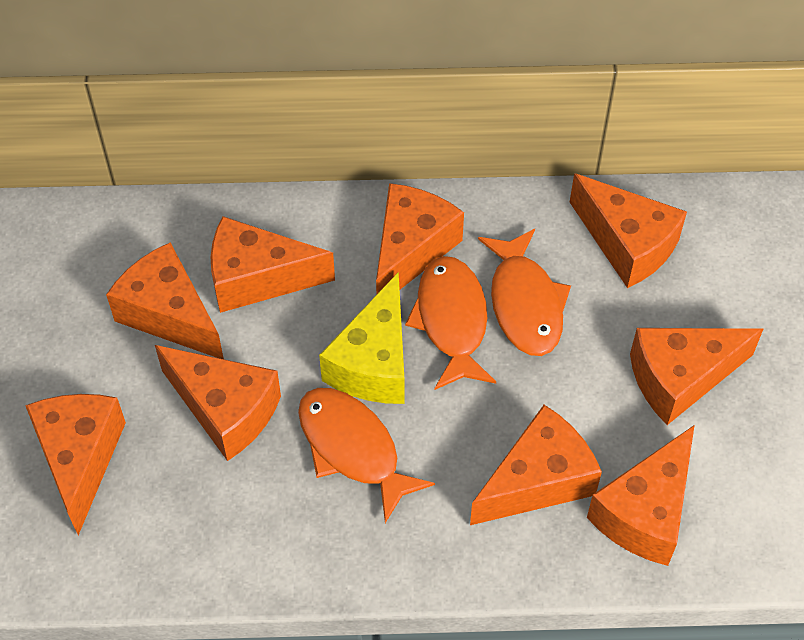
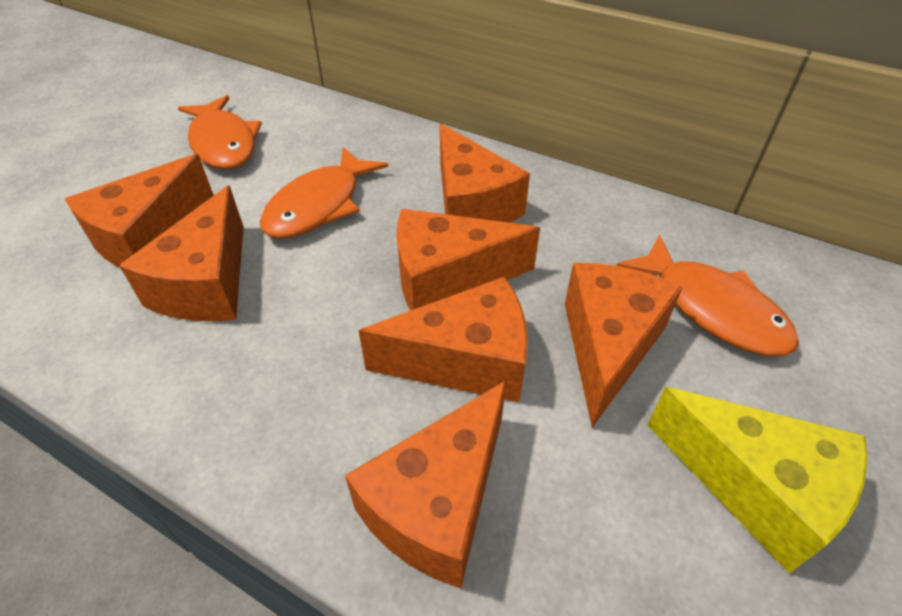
orange cheese: 9 -> 7

